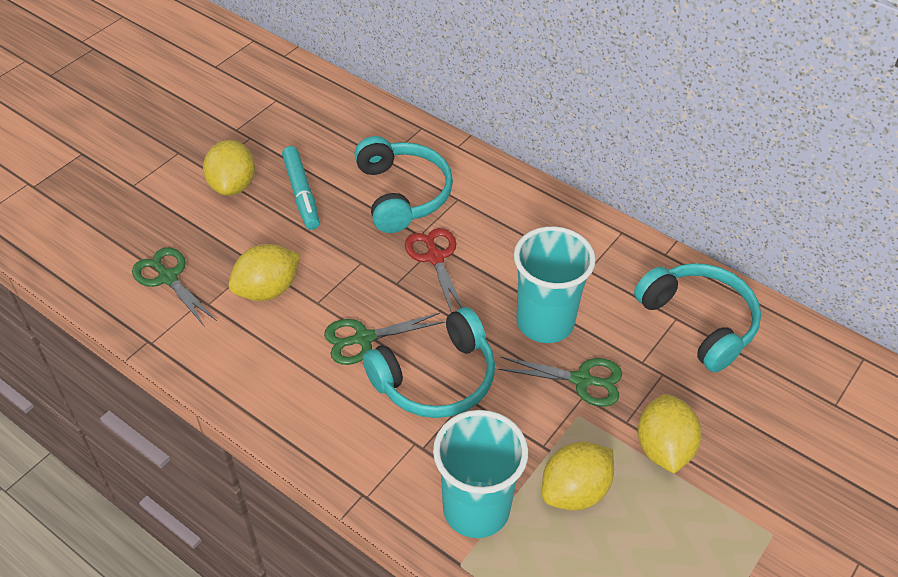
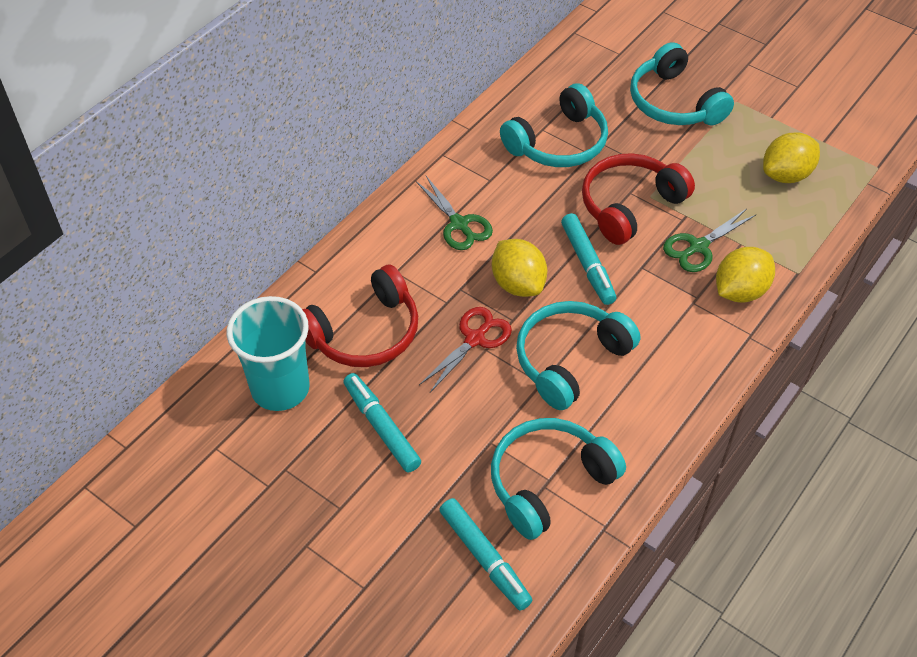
green scissors: 3 -> 2
red headphones: 0 -> 2
turquoise cup: 2 -> 1
turquoise headphones: 3 -> 4
turquoise marker: 1 -> 3
yellow lemon: 4 -> 3

